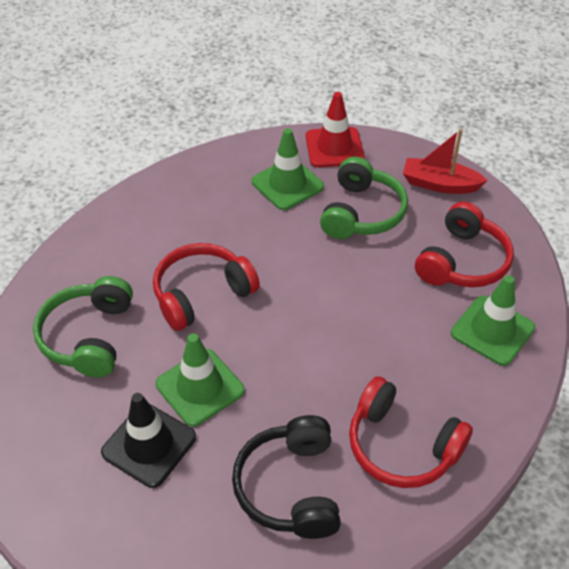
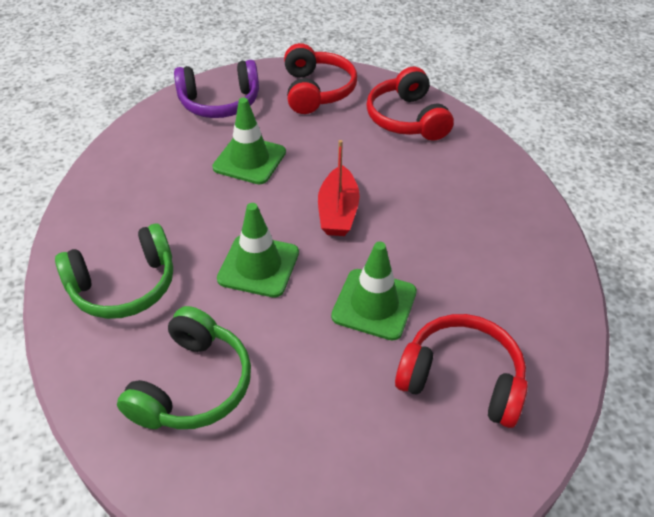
black headphones: 1 -> 0
black traffic cone: 1 -> 0
purple headphones: 0 -> 1
red traffic cone: 1 -> 0

